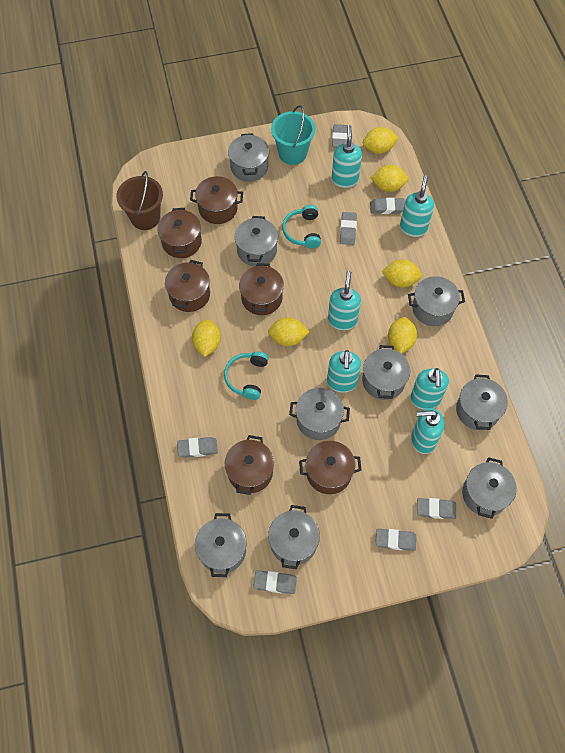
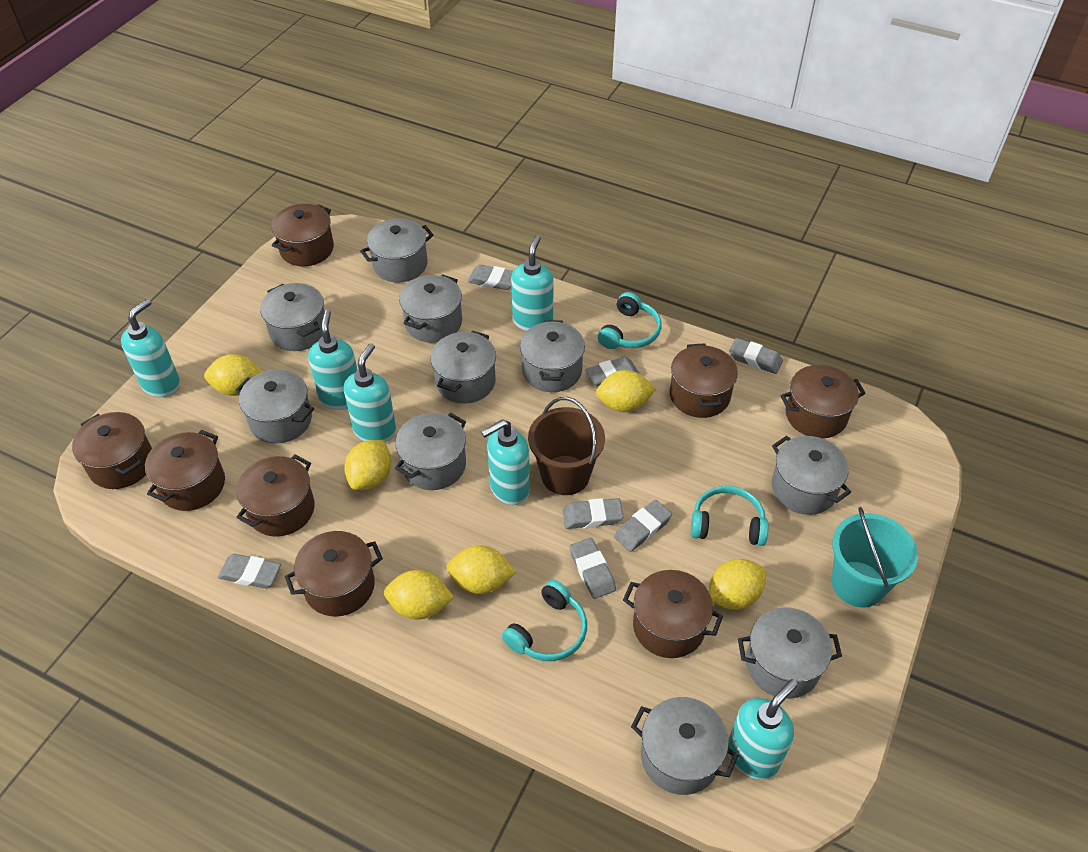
brown pot: 6 -> 8
grey pot: 9 -> 10
turquoise headphones: 2 -> 3

